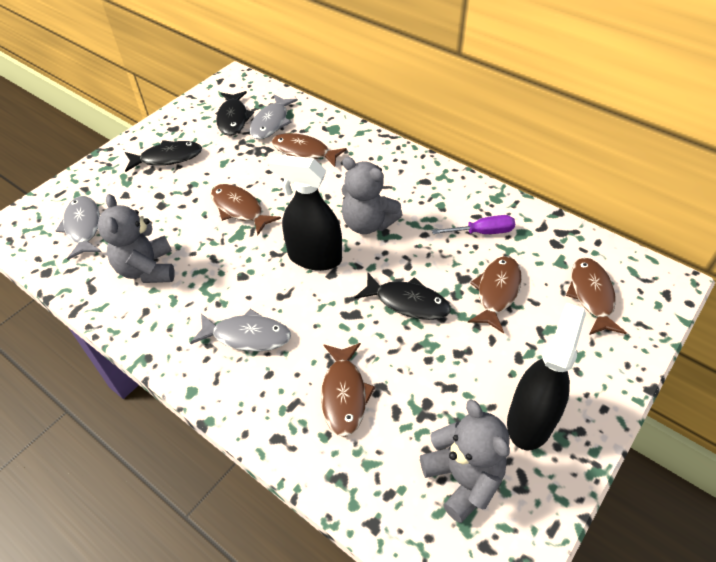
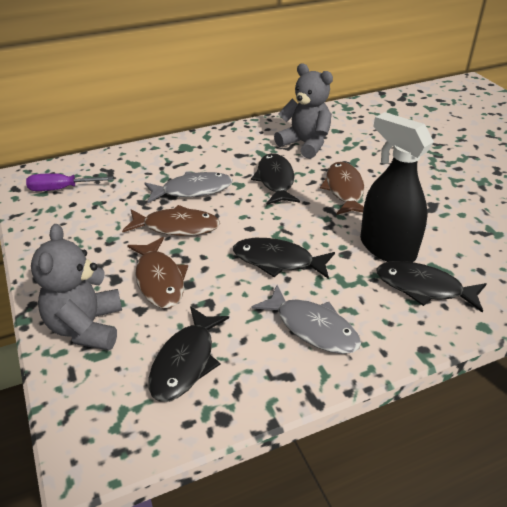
black fish: 3 -> 4
black spray bottle: 2 -> 1
brown fish: 5 -> 3
grey fish: 3 -> 2
grey teddy bear: 3 -> 2

